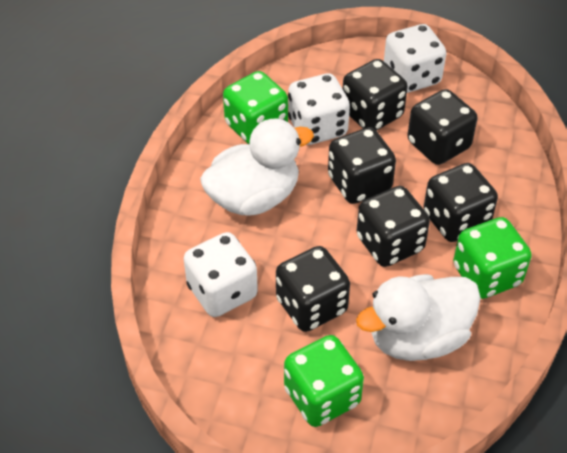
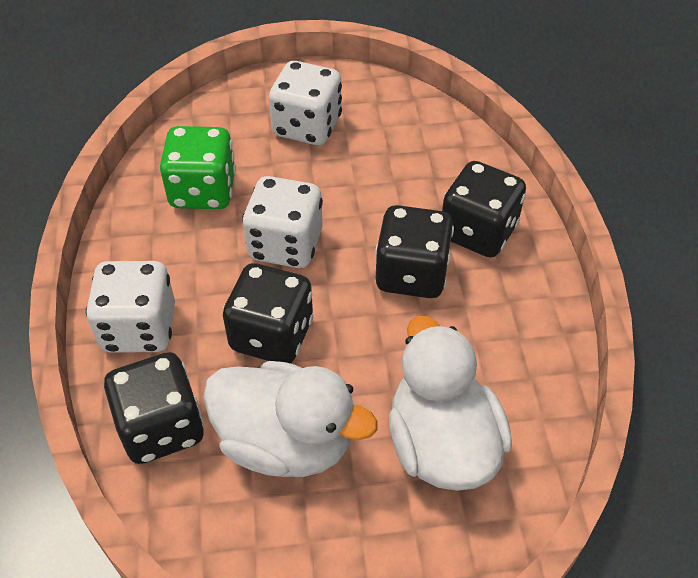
black dice: 6 -> 4
green dice: 3 -> 1

